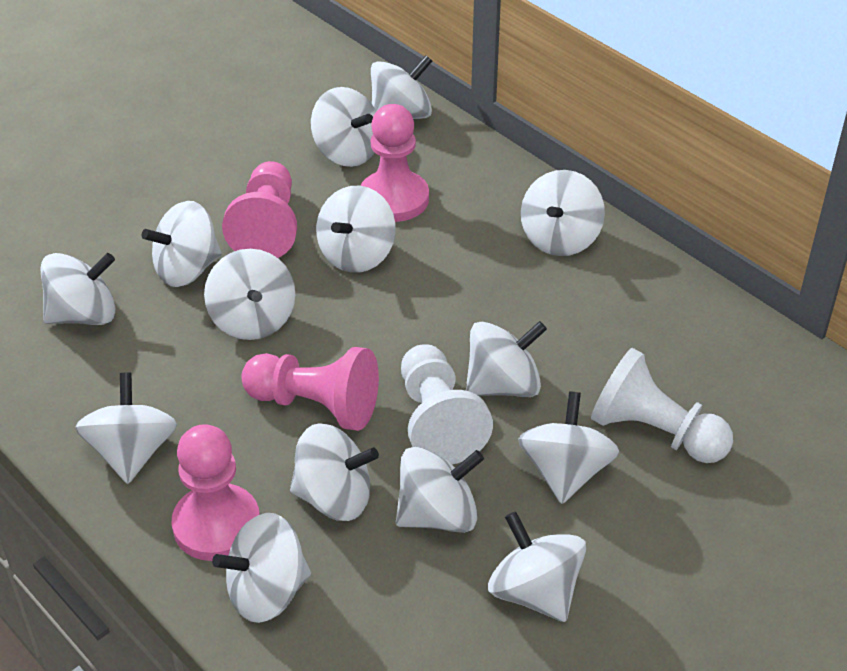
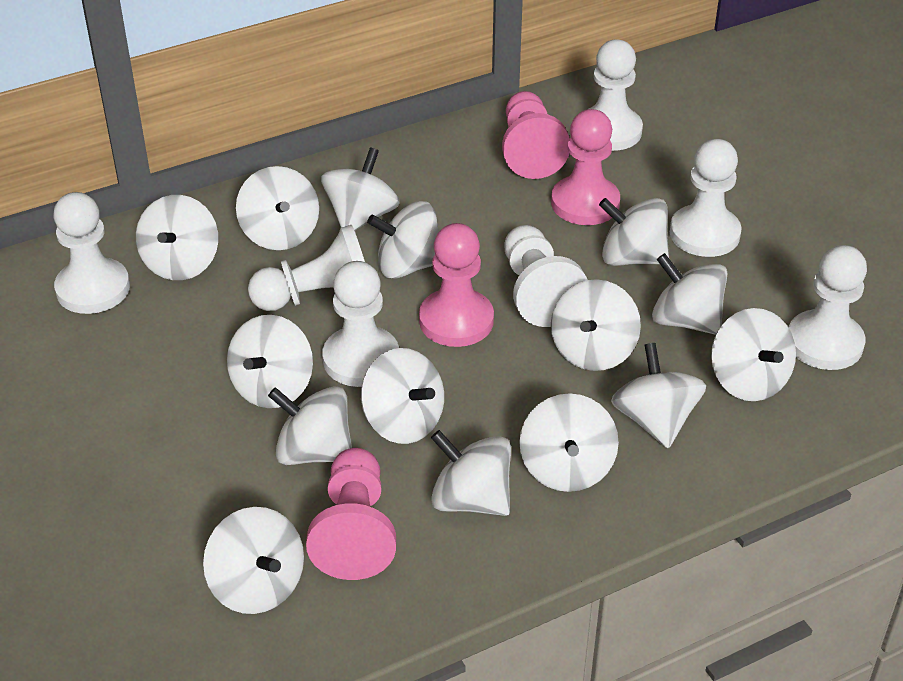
white pawn: 2 -> 7
white spinning top: 14 -> 15

